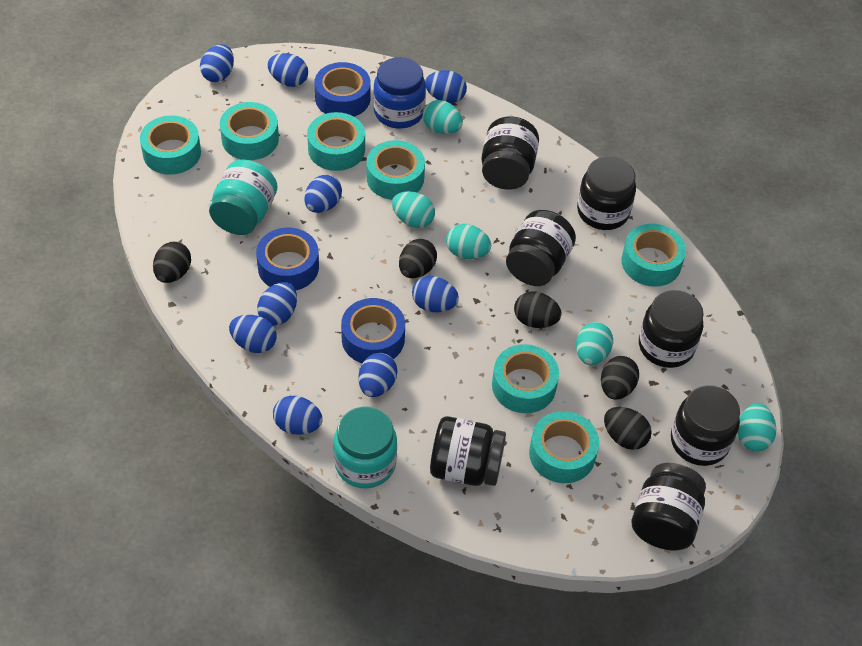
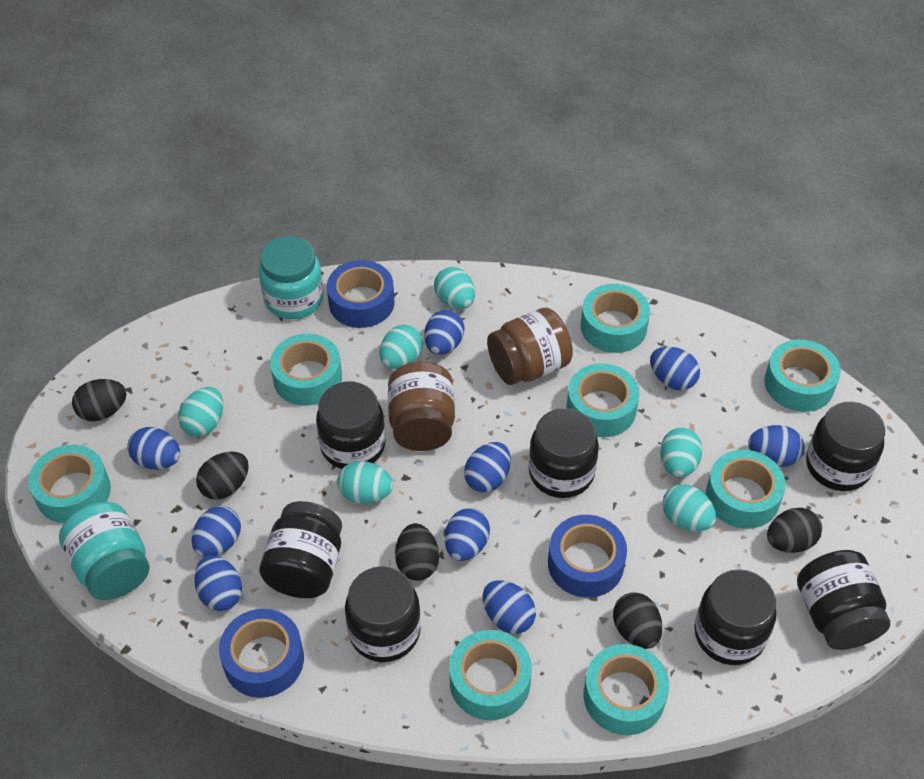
blue jar: 1 -> 0
brown jar: 0 -> 2
turquoise egg: 5 -> 6
turquoise tape: 7 -> 8

